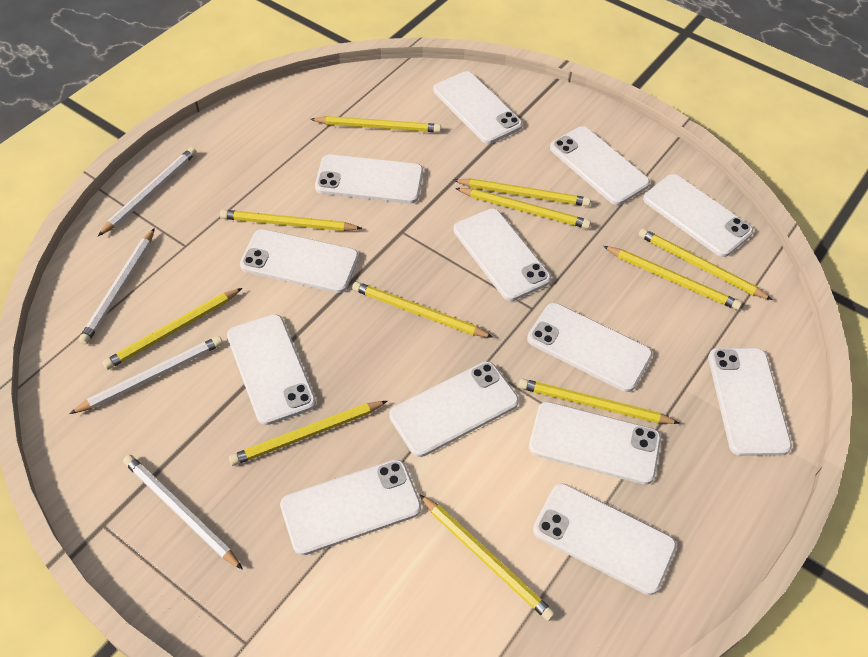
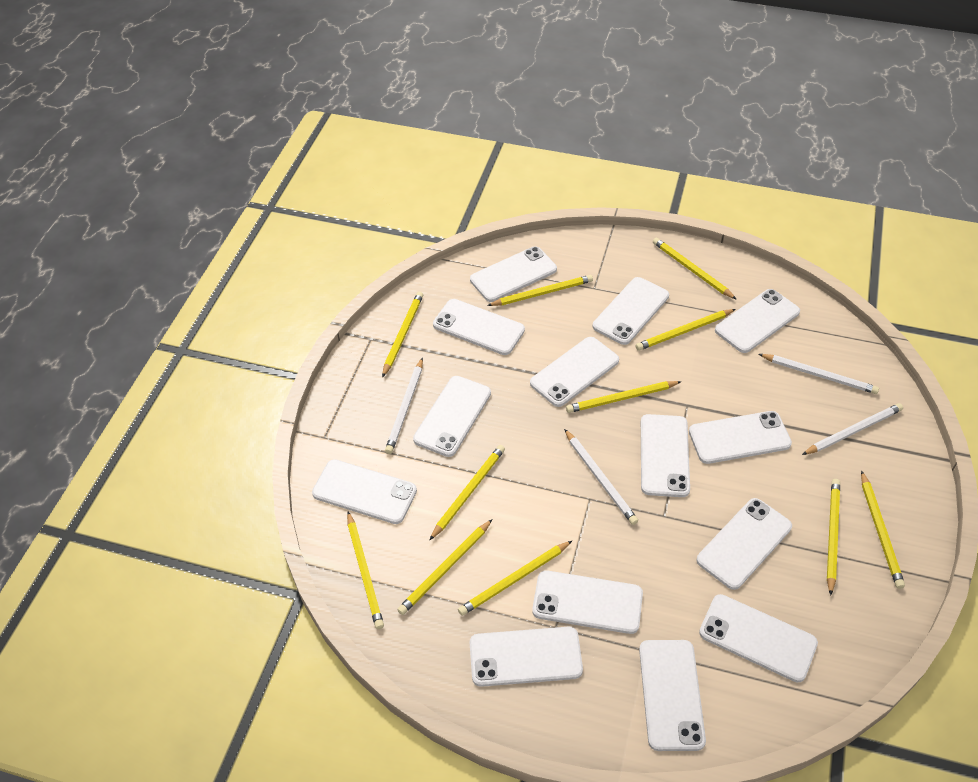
white phone: 13 -> 14

